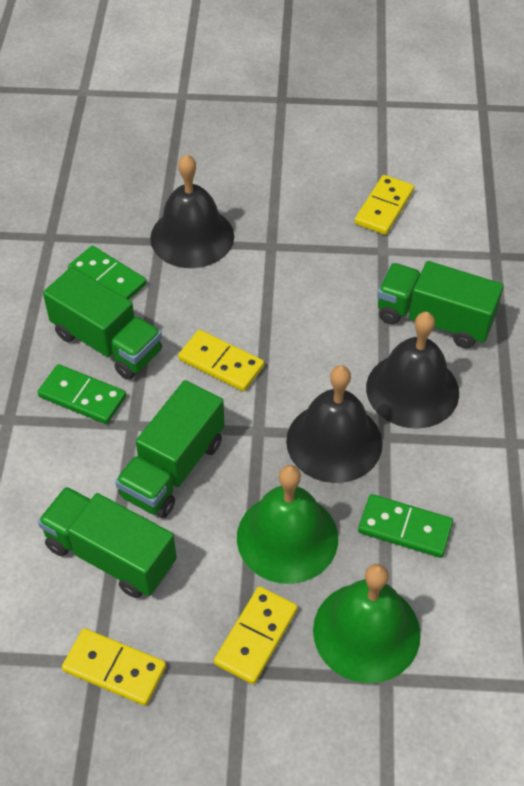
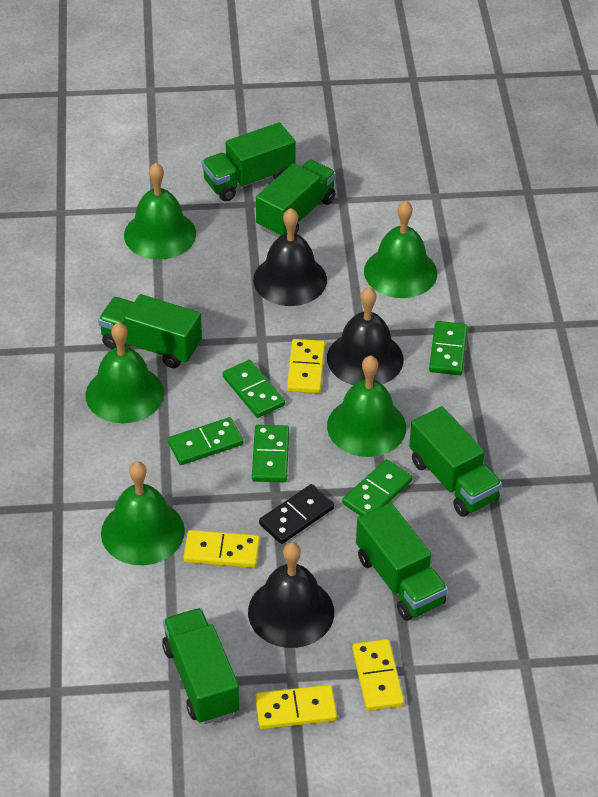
black domino: 0 -> 1
green bell: 2 -> 5
green domino: 3 -> 5
green truck: 4 -> 6

